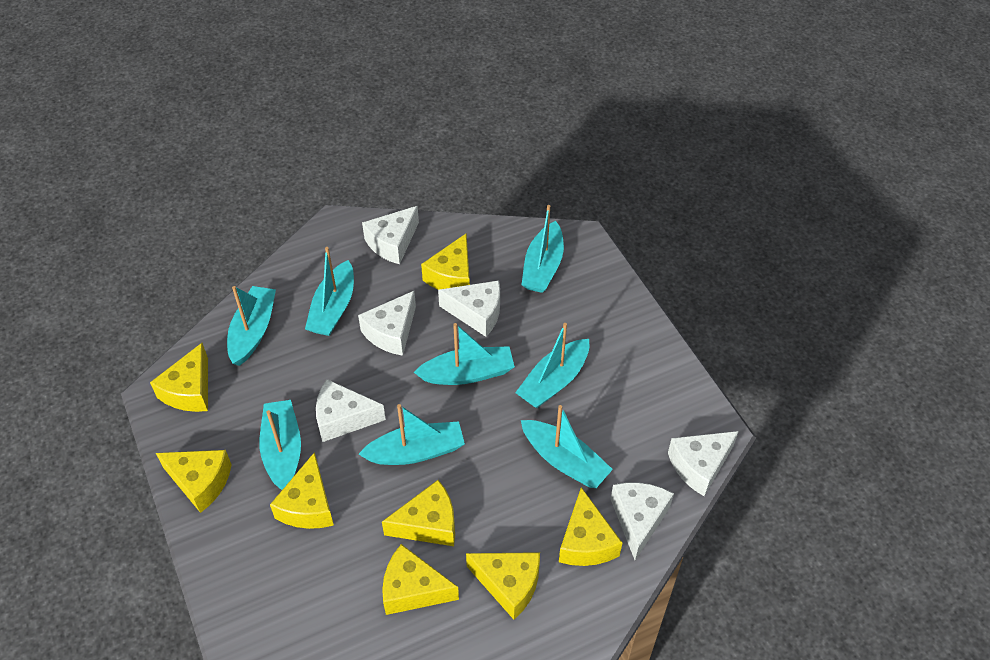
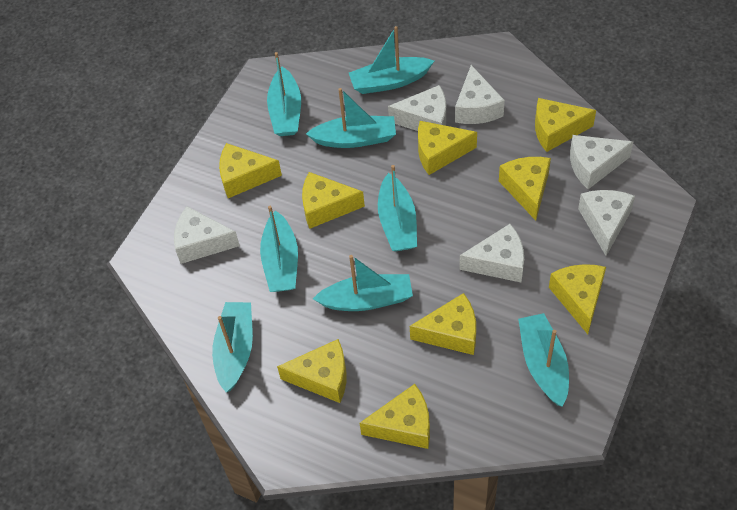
yellow cheese: 8 -> 9

